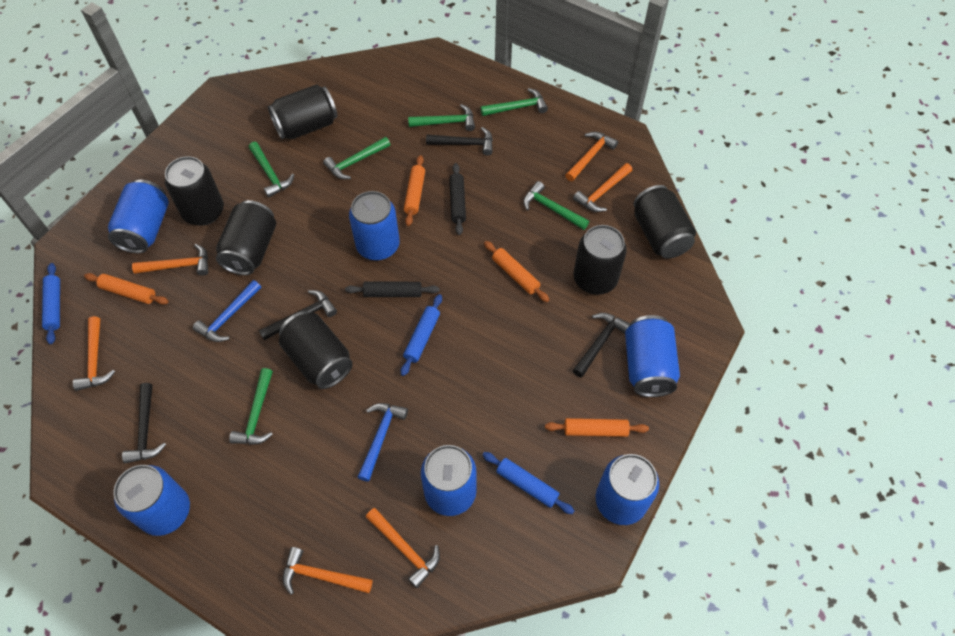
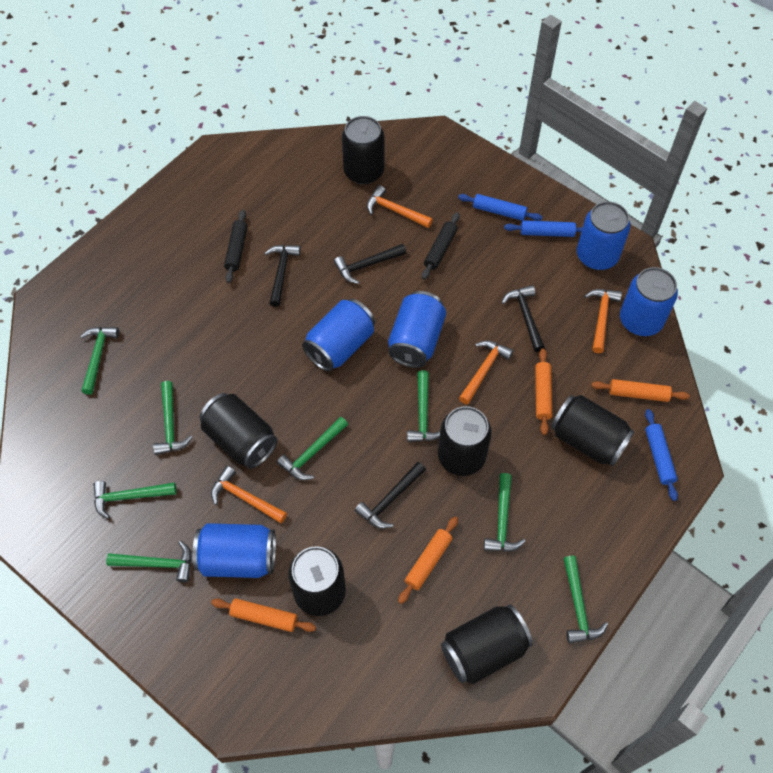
blue can: 6 -> 5
blue hammer: 2 -> 0
green hammer: 6 -> 8
orange hammer: 6 -> 4

